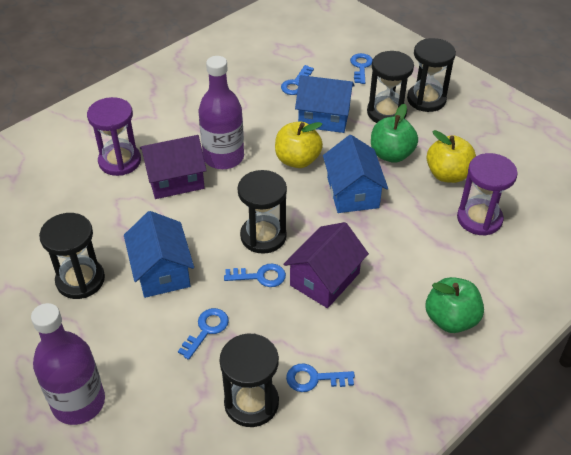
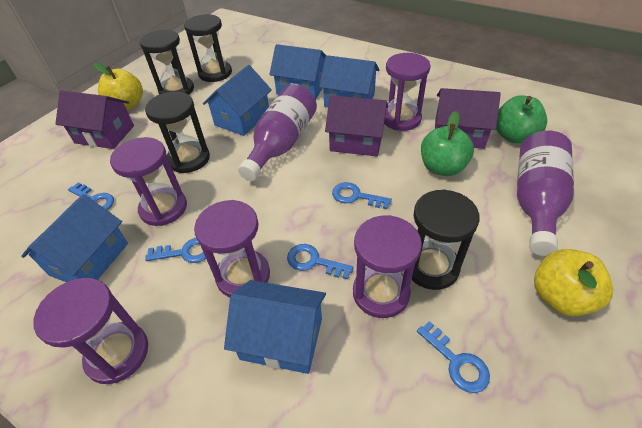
black hourglass: 5 -> 4
blue house: 3 -> 5
purple hourglass: 2 -> 5
purple house: 2 -> 3

